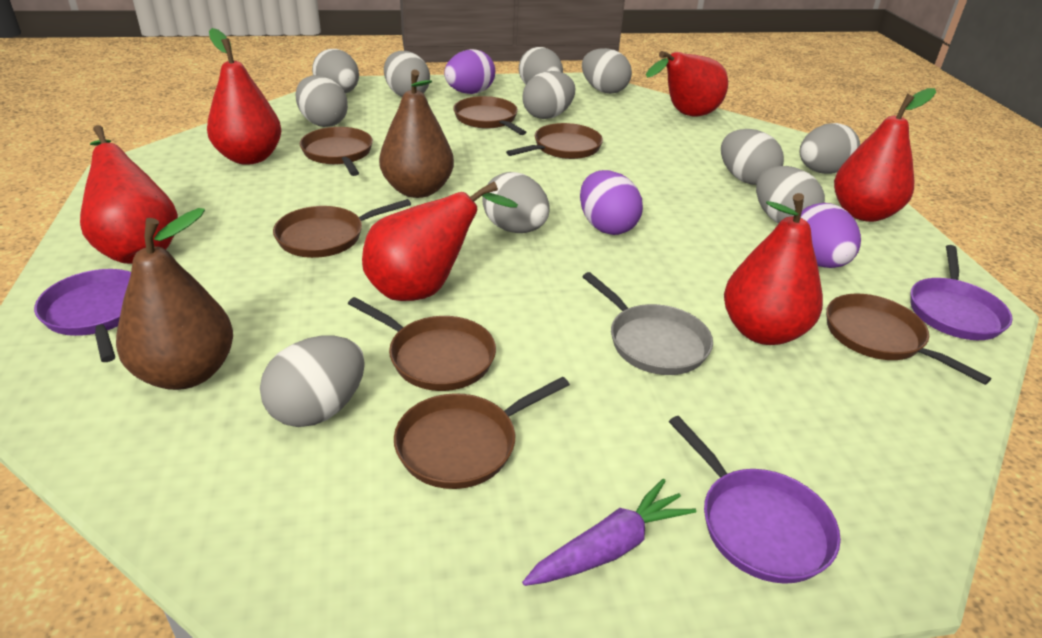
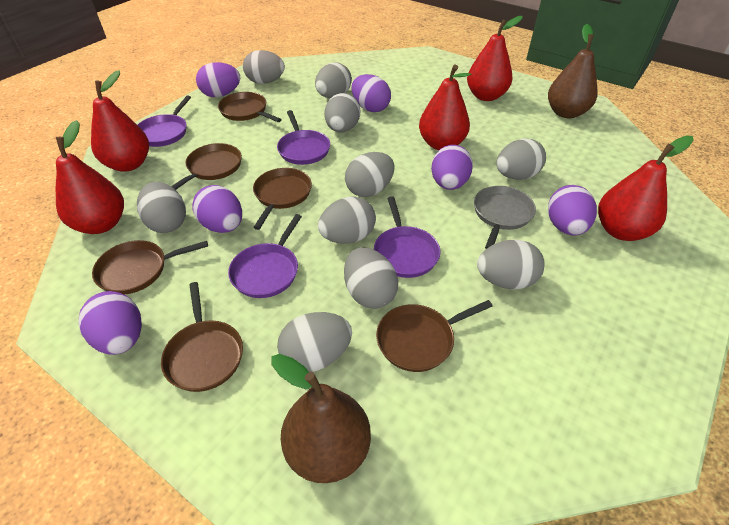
brown pan: 7 -> 6
grey egg: 11 -> 10
purple carrot: 1 -> 0
purple egg: 3 -> 6
purple pan: 3 -> 4
red pear: 6 -> 5

